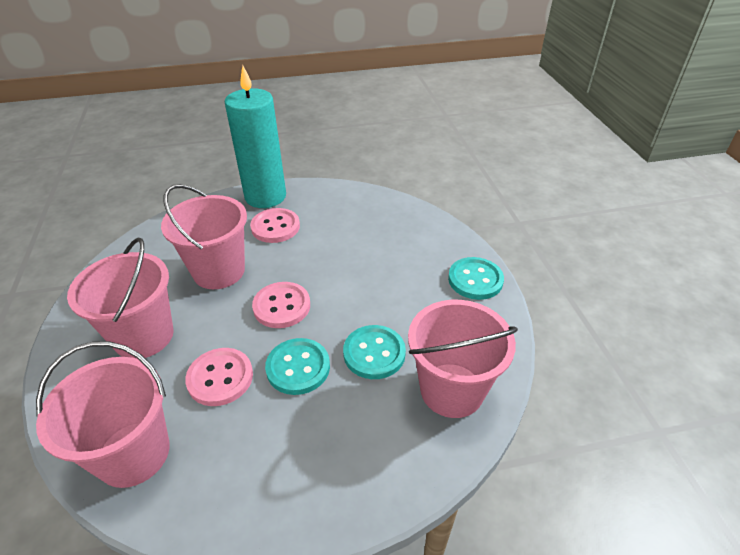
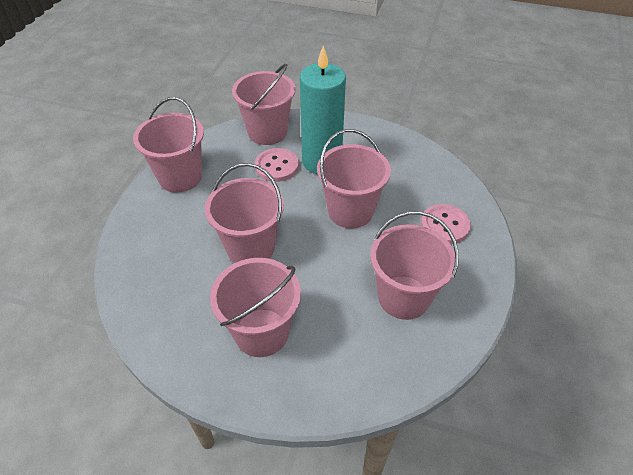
pink bucket: 4 -> 6
pink button: 3 -> 2
turquoise button: 3 -> 0

